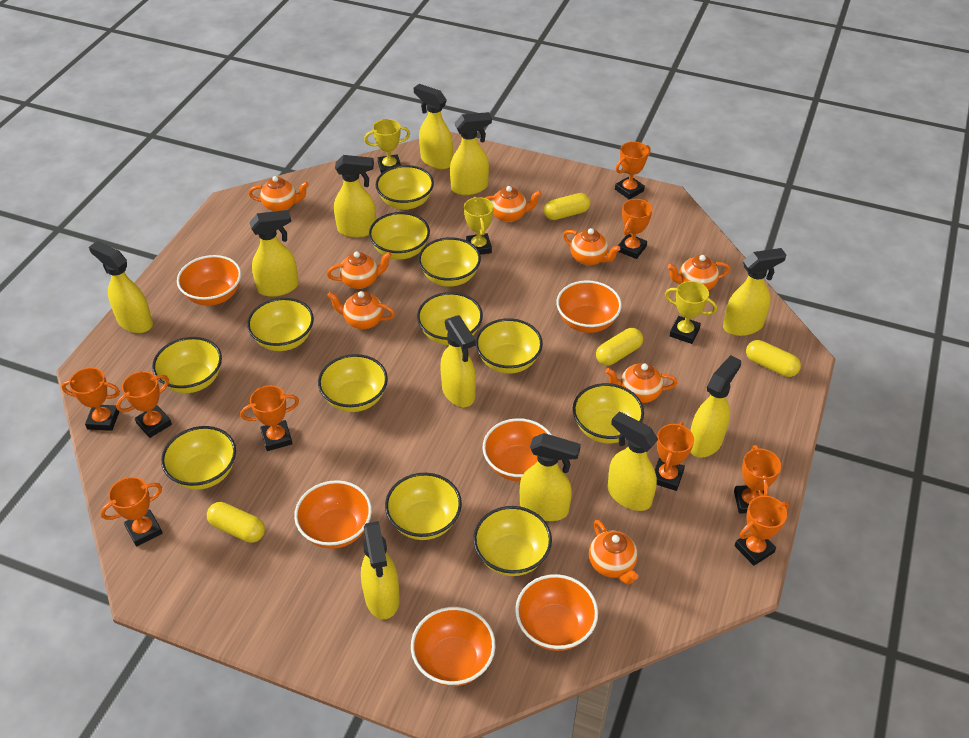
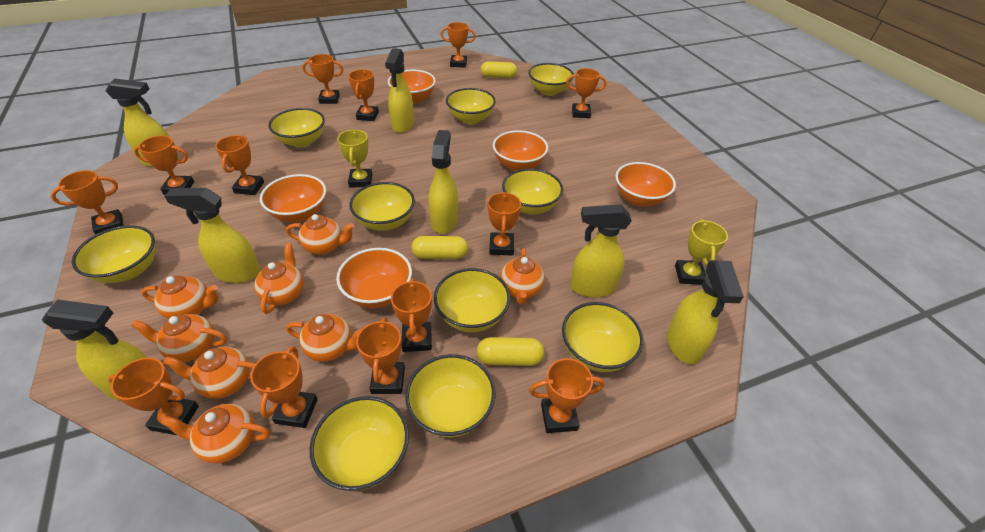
orange bowl: 6 -> 5
orange trophy: 9 -> 13
yellow bowl: 12 -> 10
yellow capsule: 4 -> 3
yellow spray bottle: 11 -> 7
yellow trophy: 3 -> 2

